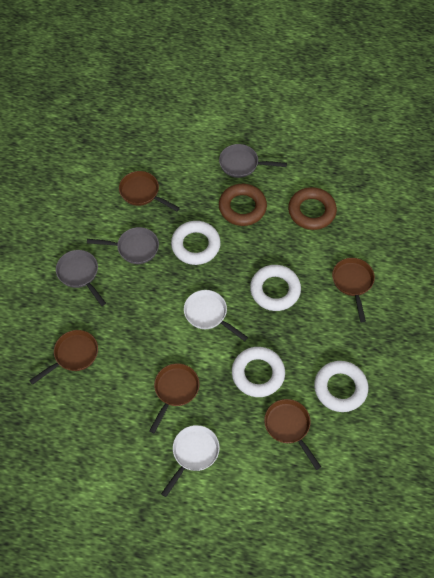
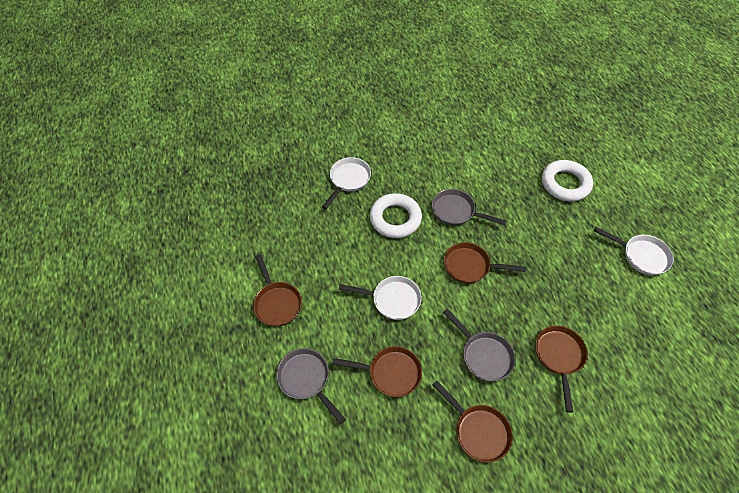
brown ring: 2 -> 0
white pan: 2 -> 3
white ring: 4 -> 2

